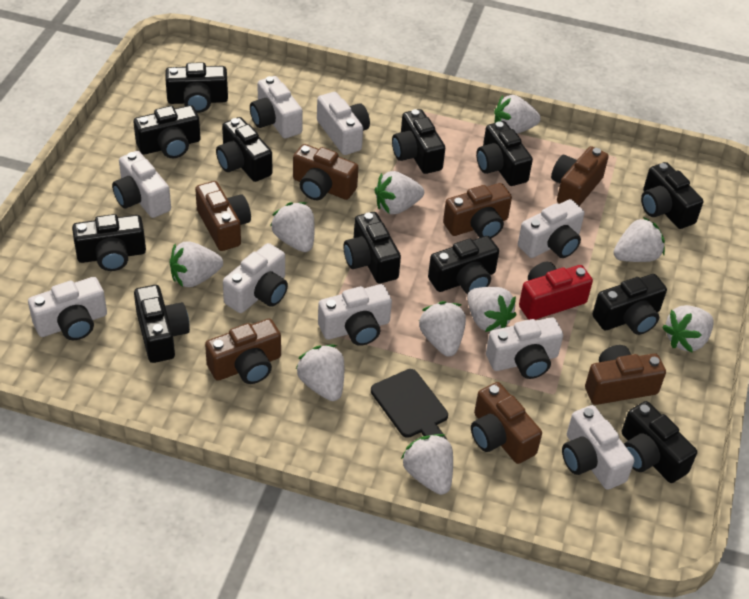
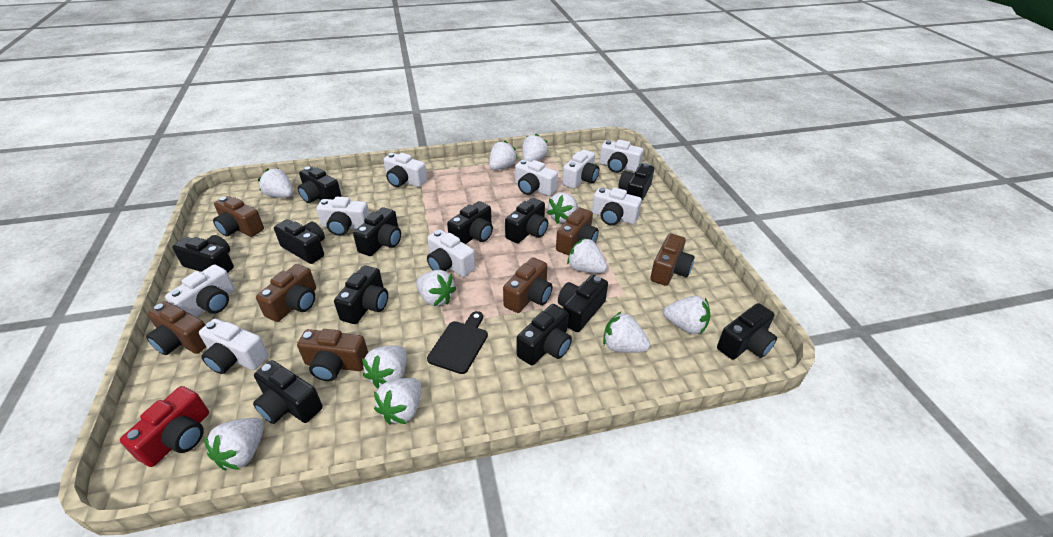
white strawberry: 10 -> 11

